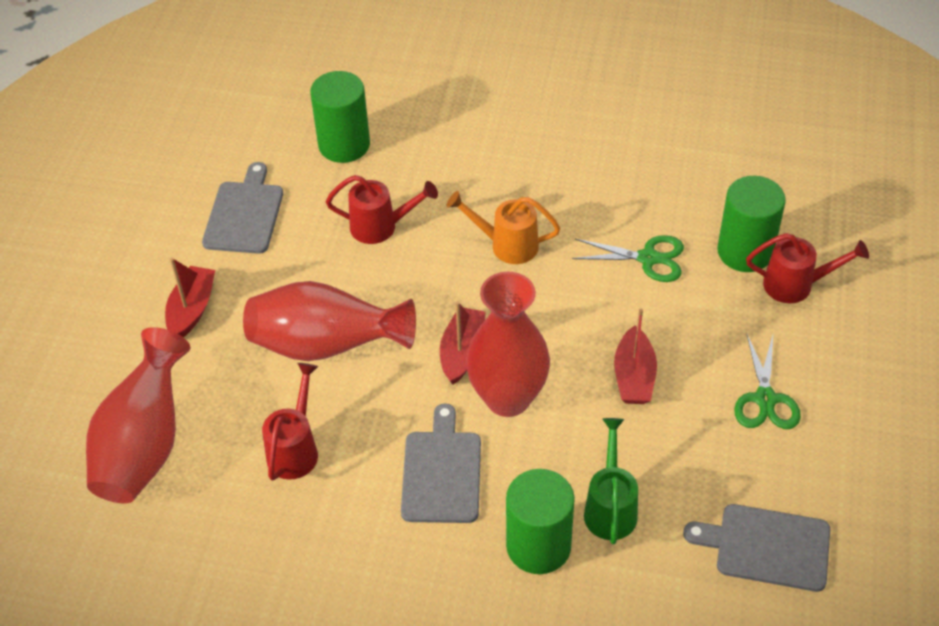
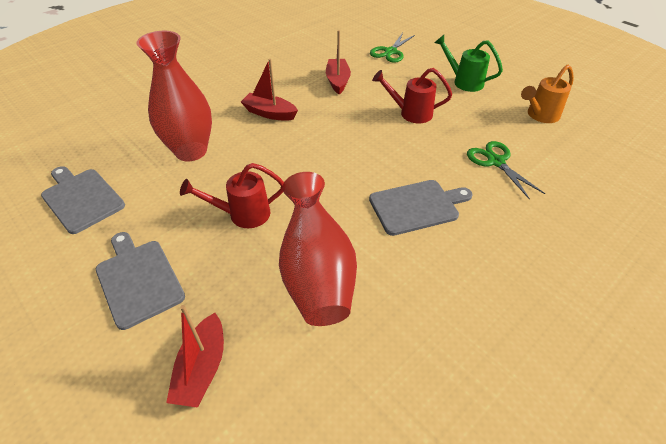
green cylinder: 3 -> 0
red vase: 3 -> 2
red watering can: 3 -> 2

